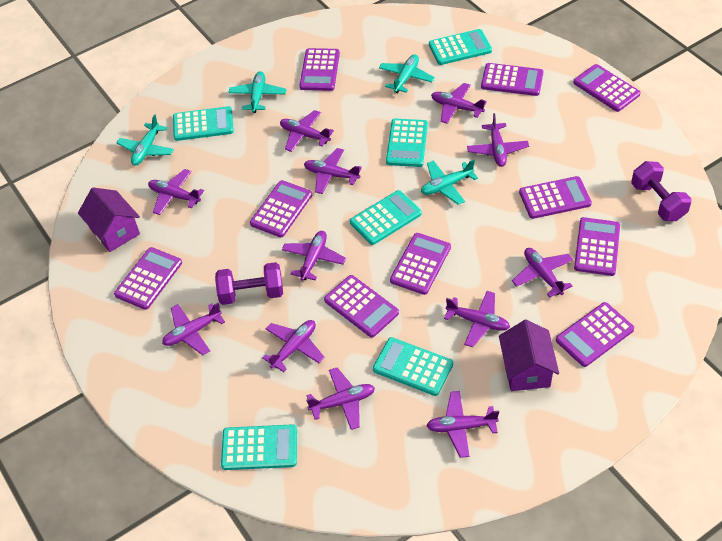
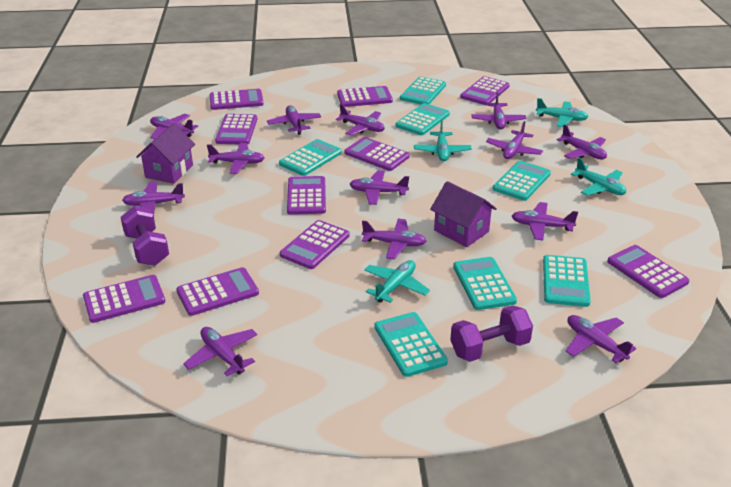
purple plane: 12 -> 13
turquoise calculator: 6 -> 7

